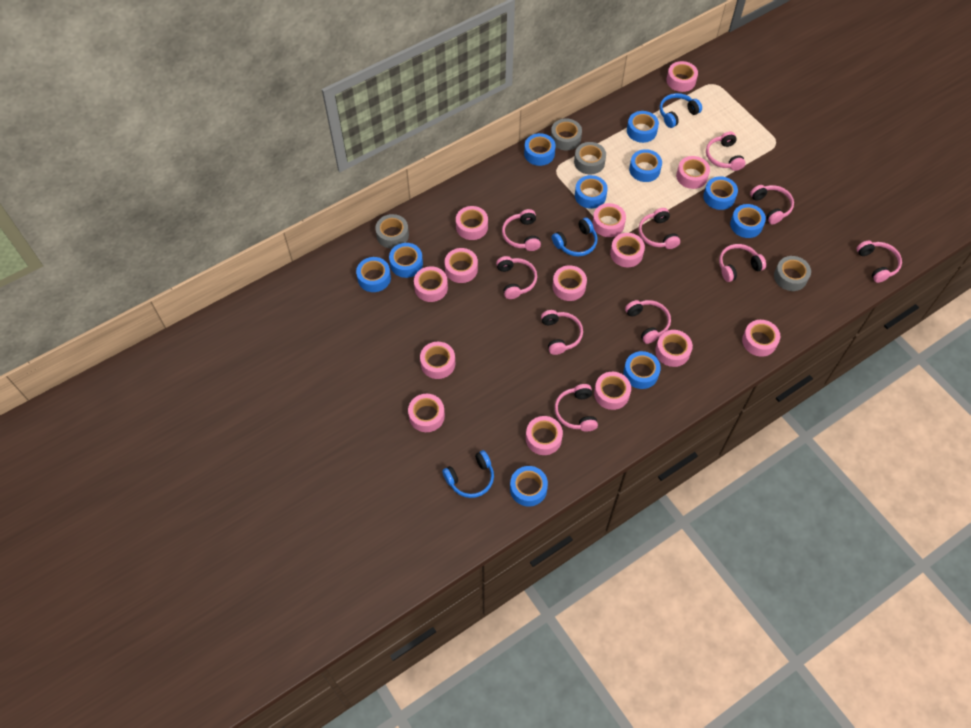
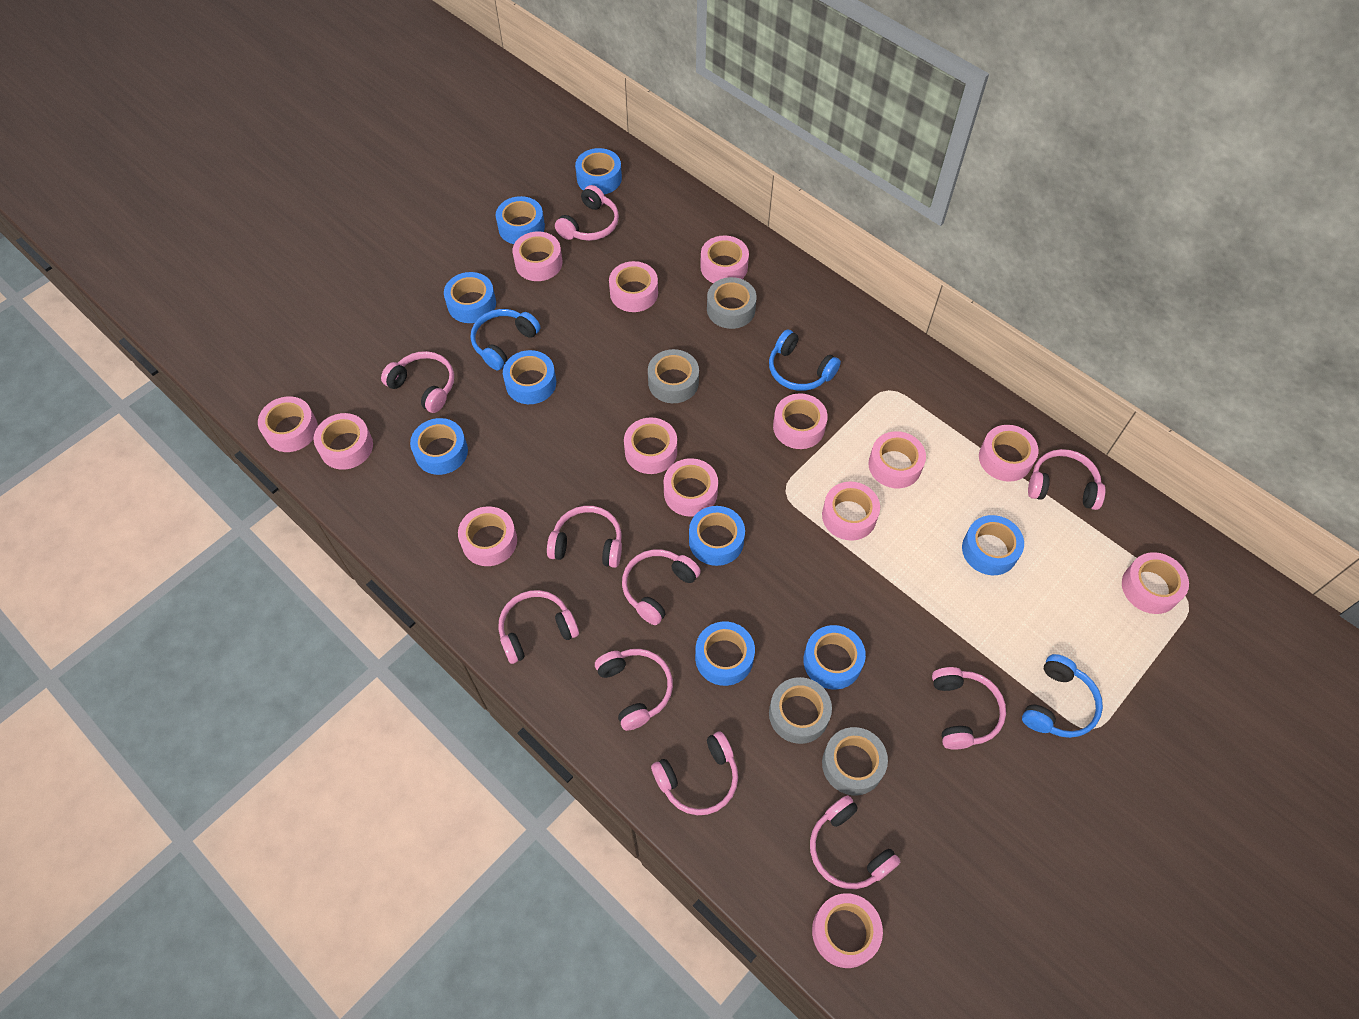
blue tape: 10 -> 9

